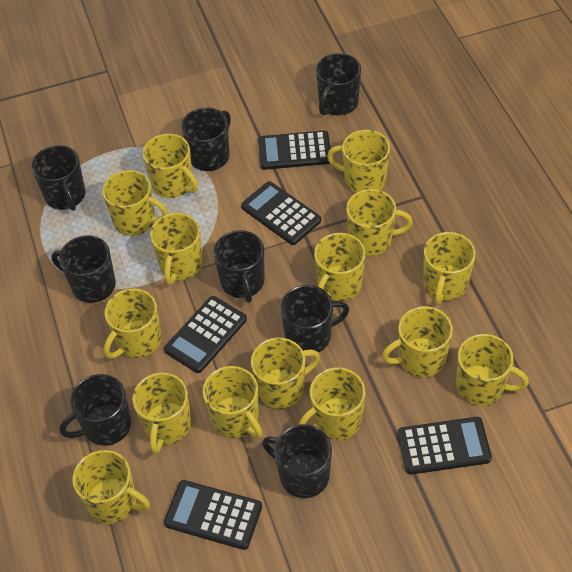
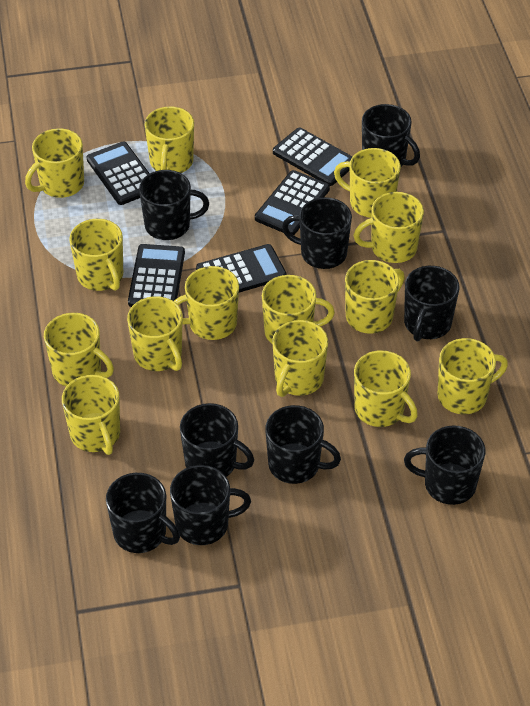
black mug: 8 -> 9
yellow mug: 15 -> 14

